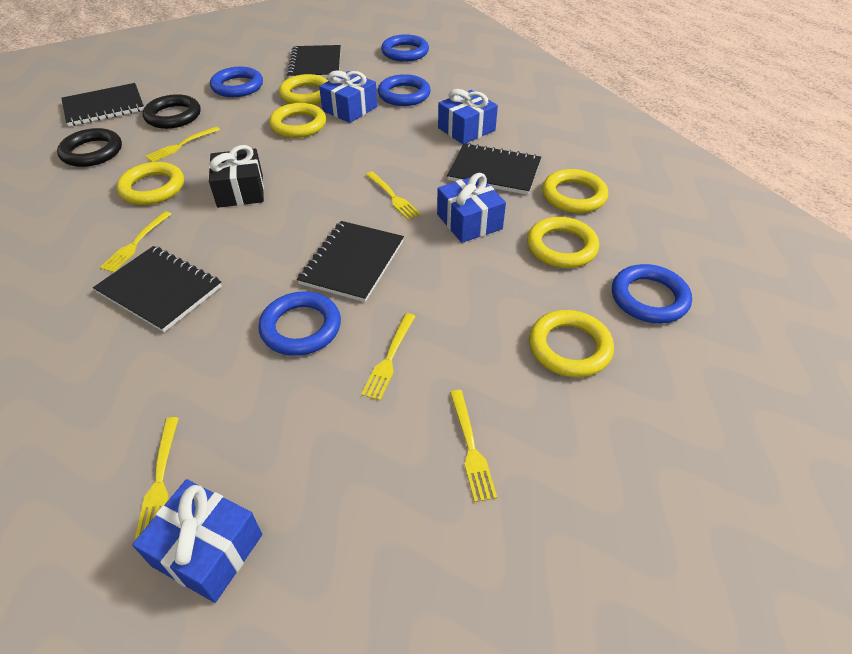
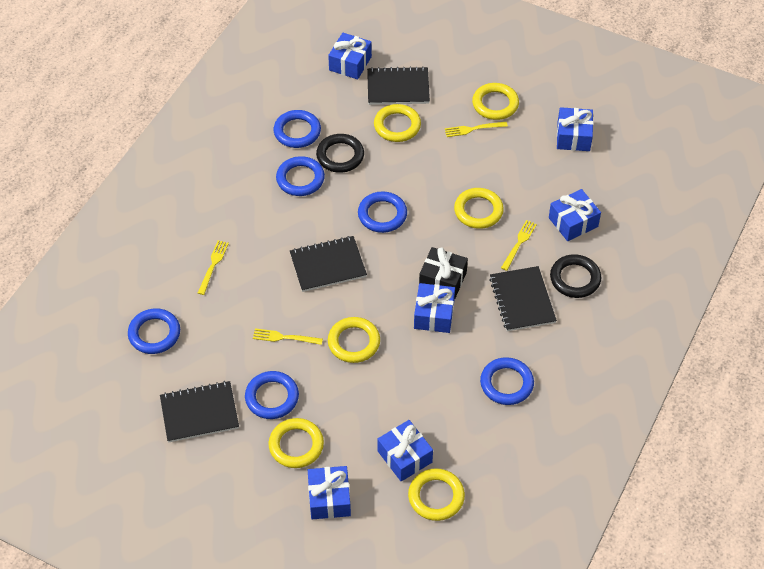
black notebook: 5 -> 4
blue gift: 4 -> 6
blue ring: 5 -> 6
yellow fork: 6 -> 4

